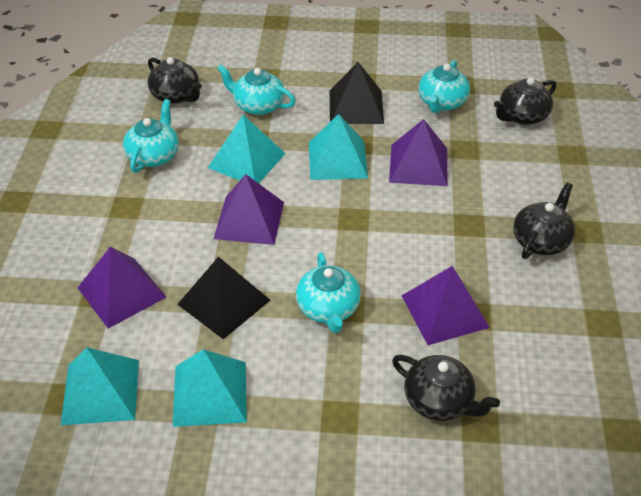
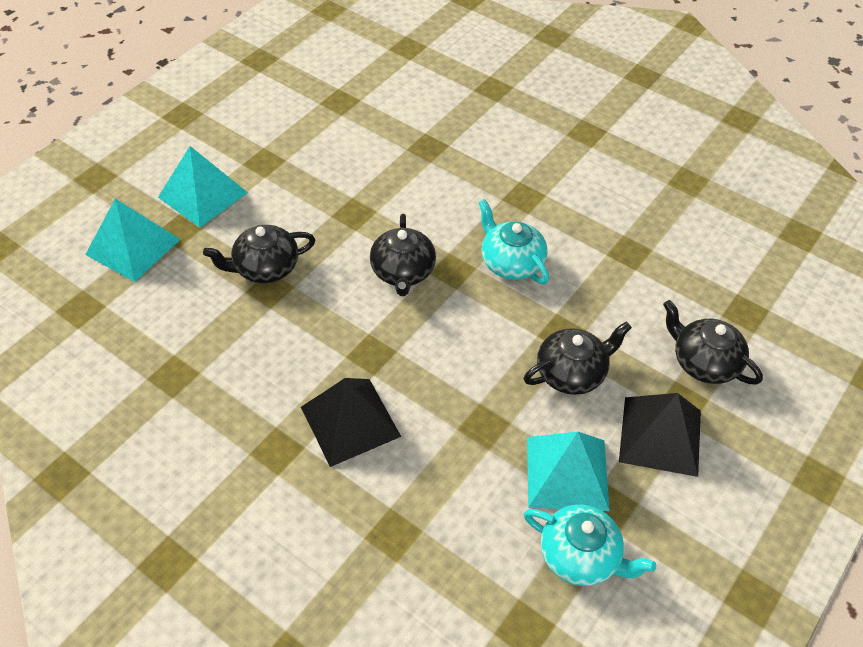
purple pyramid: 4 -> 0
turquoise pyramid: 4 -> 3
turquoise teapot: 4 -> 2

